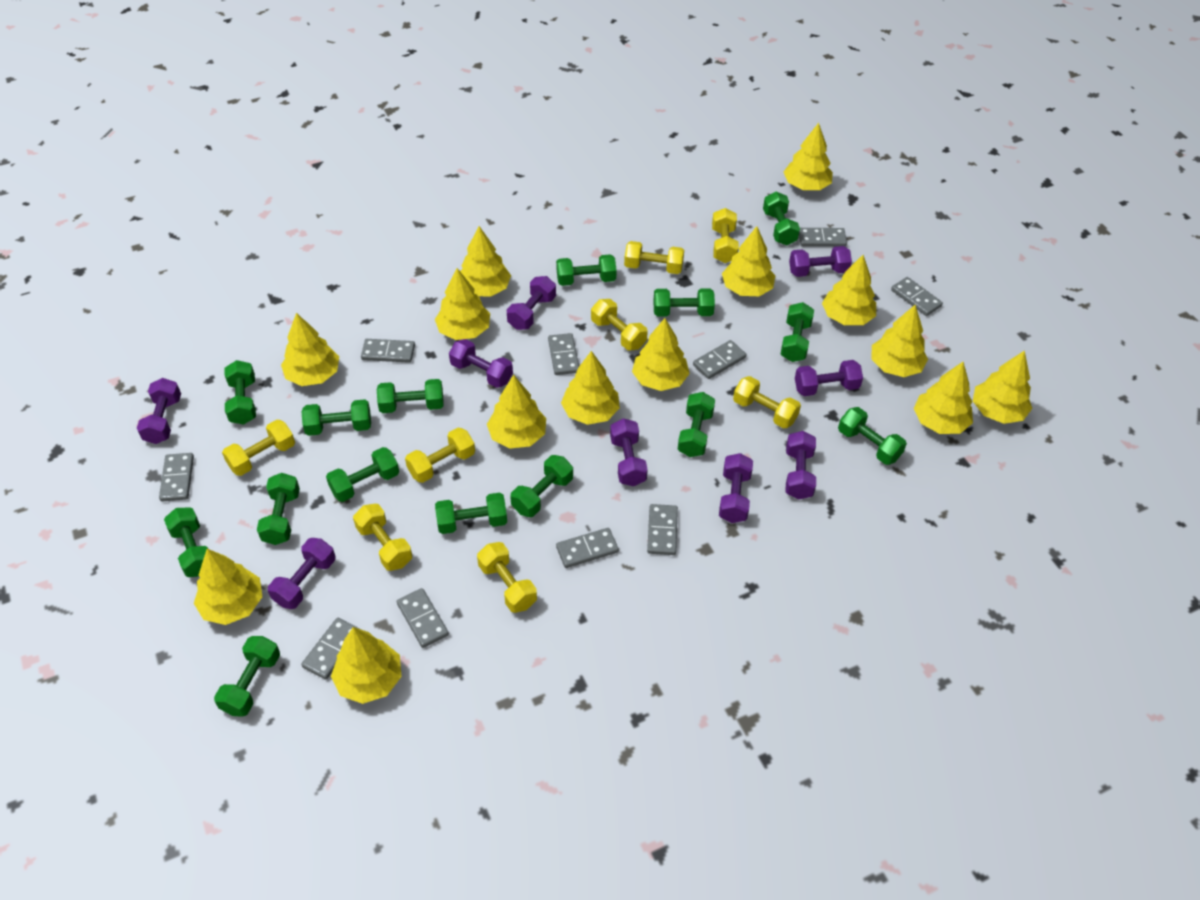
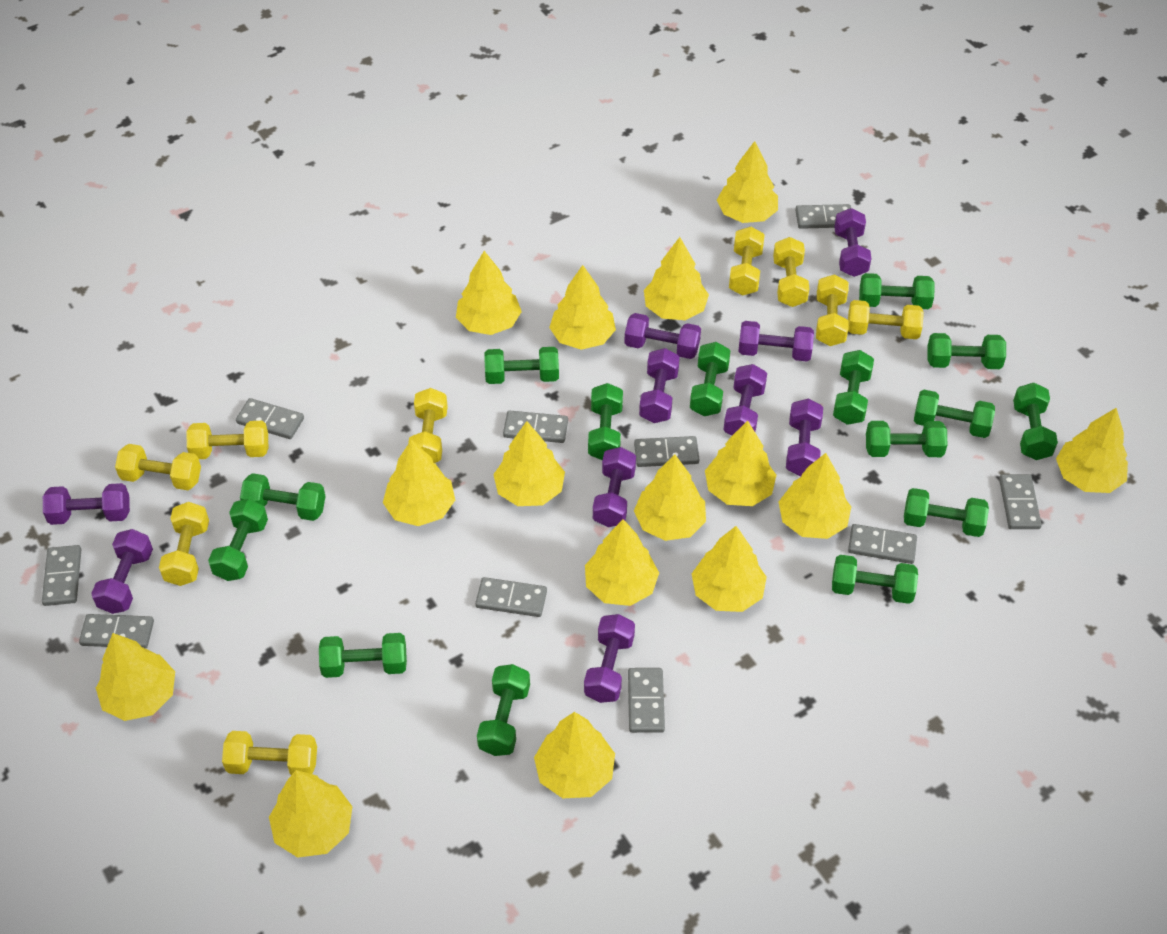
purple dumbbell: 9 -> 10
yellow dumbbell: 8 -> 9
yellow tree: 14 -> 15

